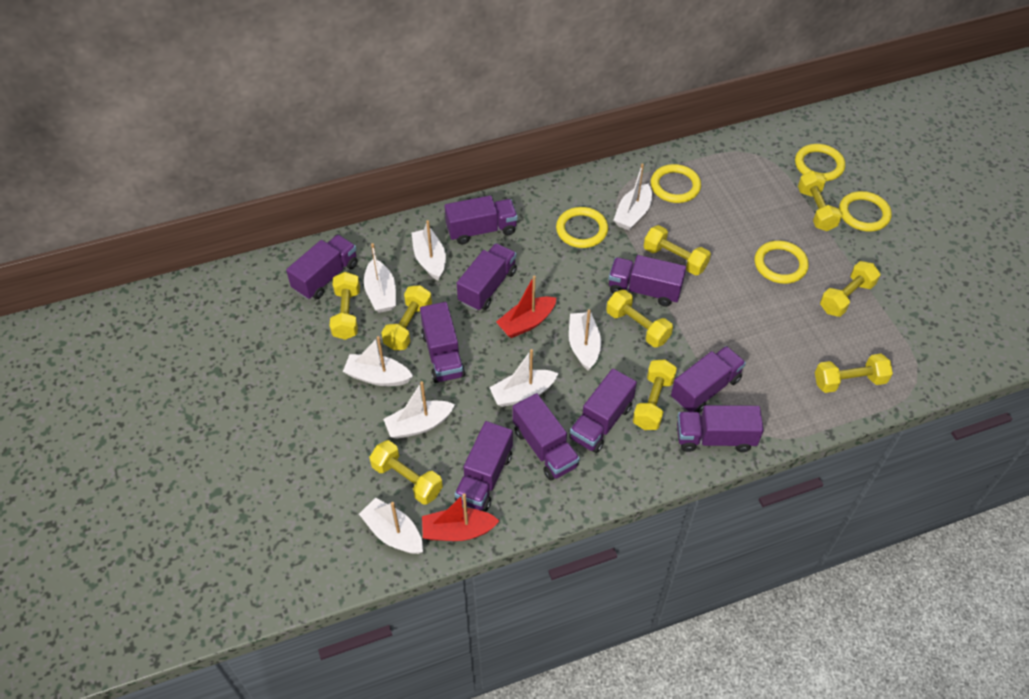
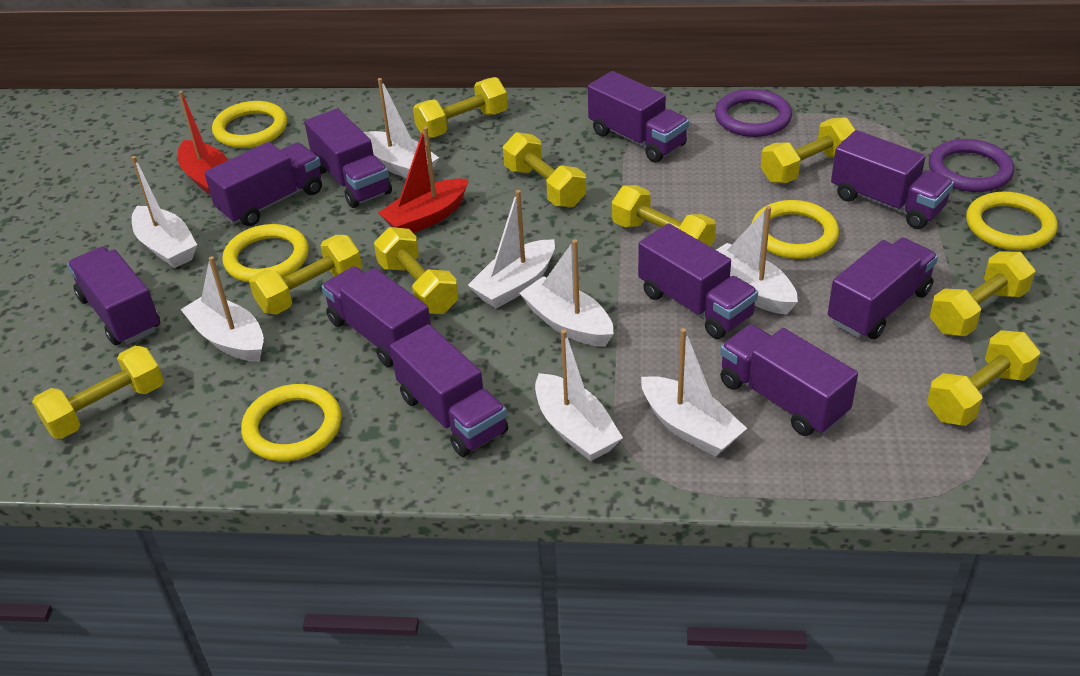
purple ring: 0 -> 2

